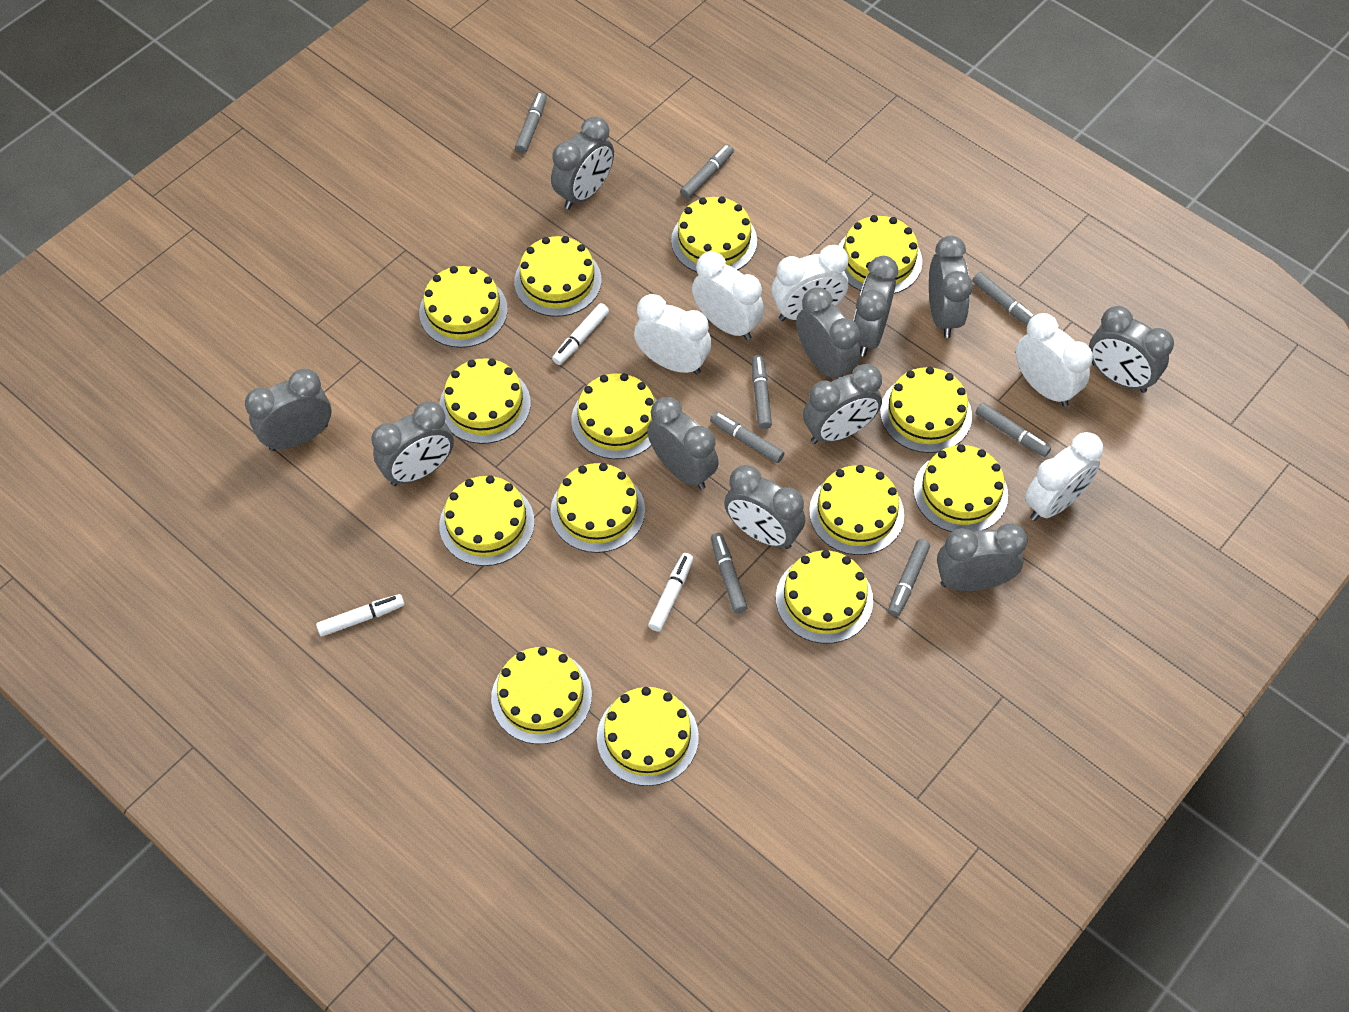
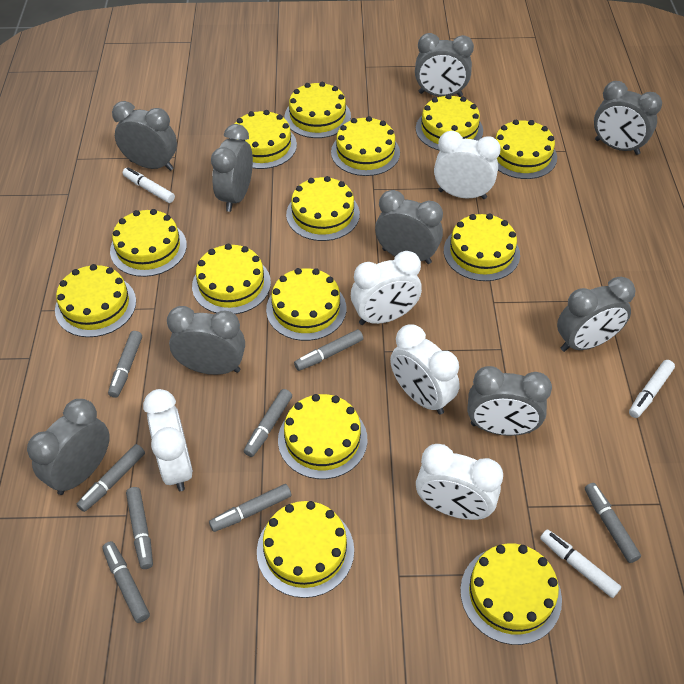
grey clock: 11 -> 9

